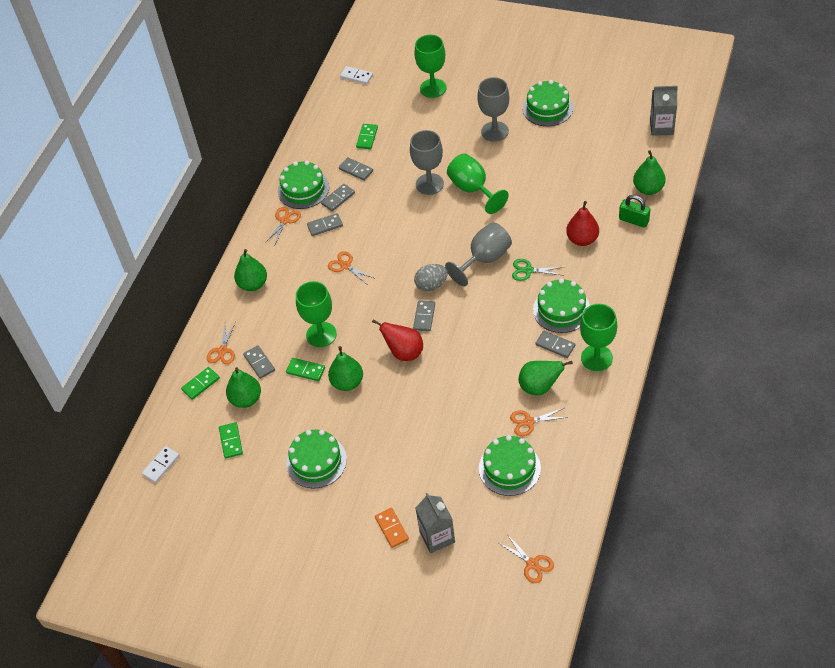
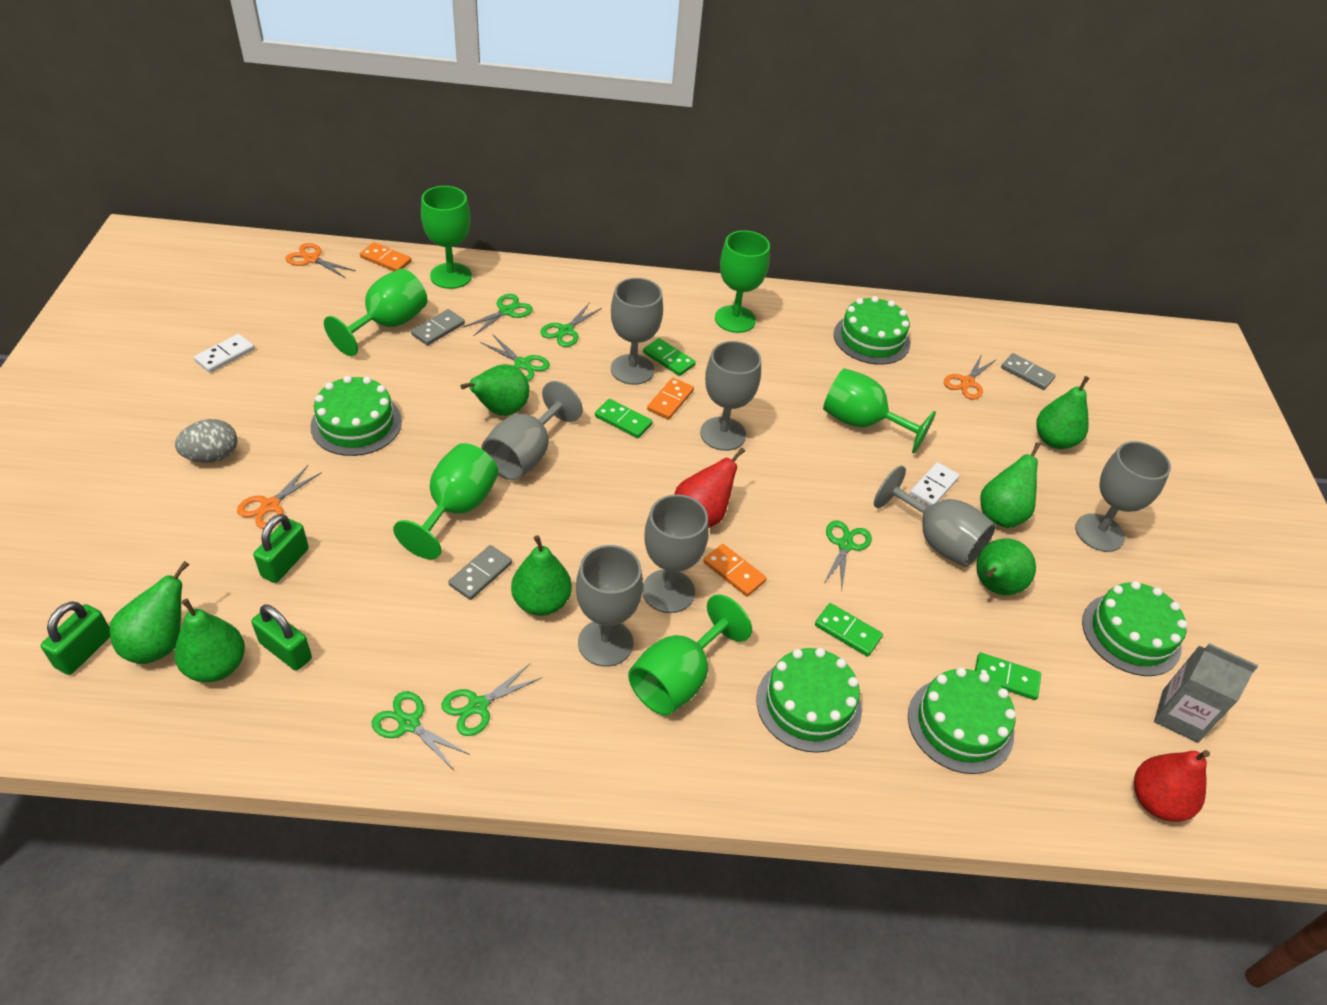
green goblet: 4 -> 6
green padlock: 1 -> 3
green pear: 5 -> 7
green scissors: 1 -> 6
grey carton: 2 -> 1
grey domino: 6 -> 3
grey goblet: 3 -> 7
orange domino: 1 -> 3
orange scissors: 5 -> 3

